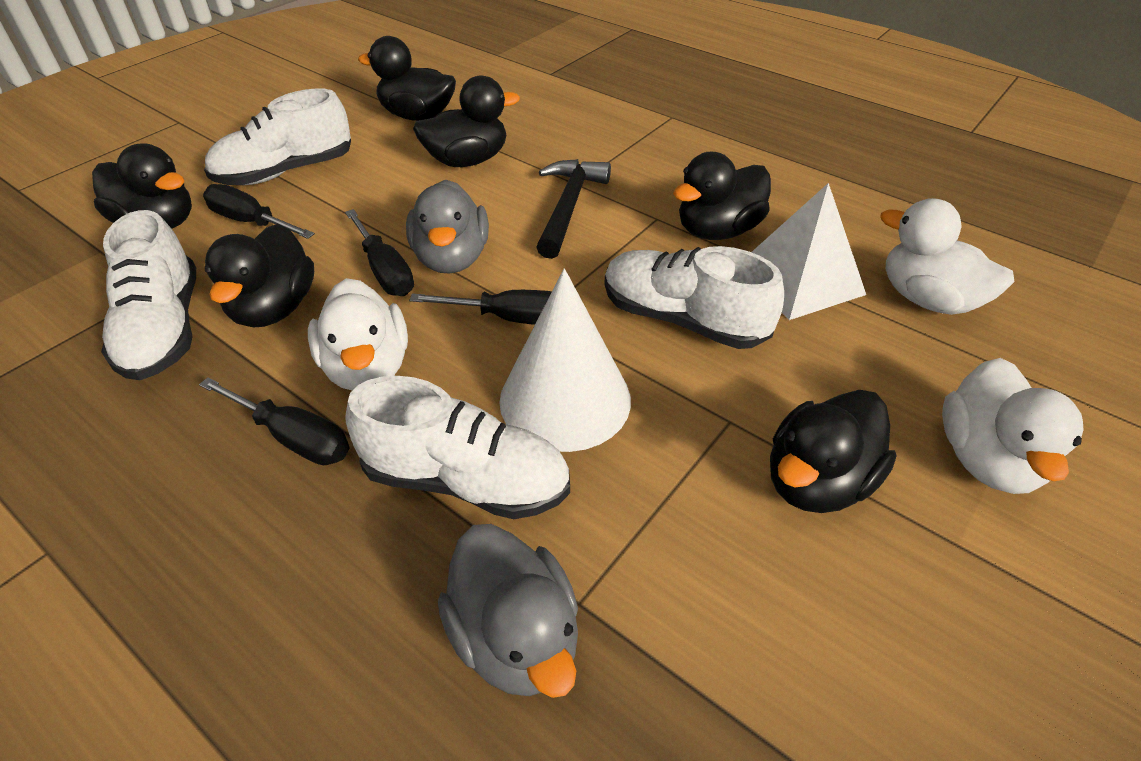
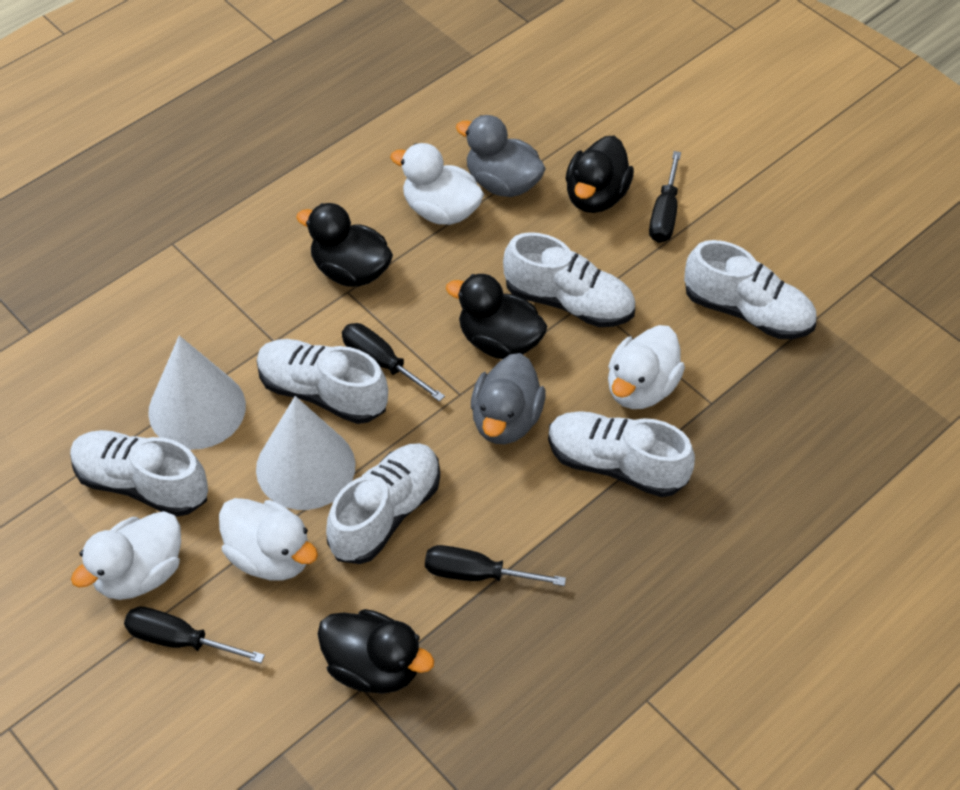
black duck: 6 -> 4
black hammer: 1 -> 0
white cone: 1 -> 2
white duck: 3 -> 4
white pyramid: 1 -> 0
white shoe: 4 -> 6

